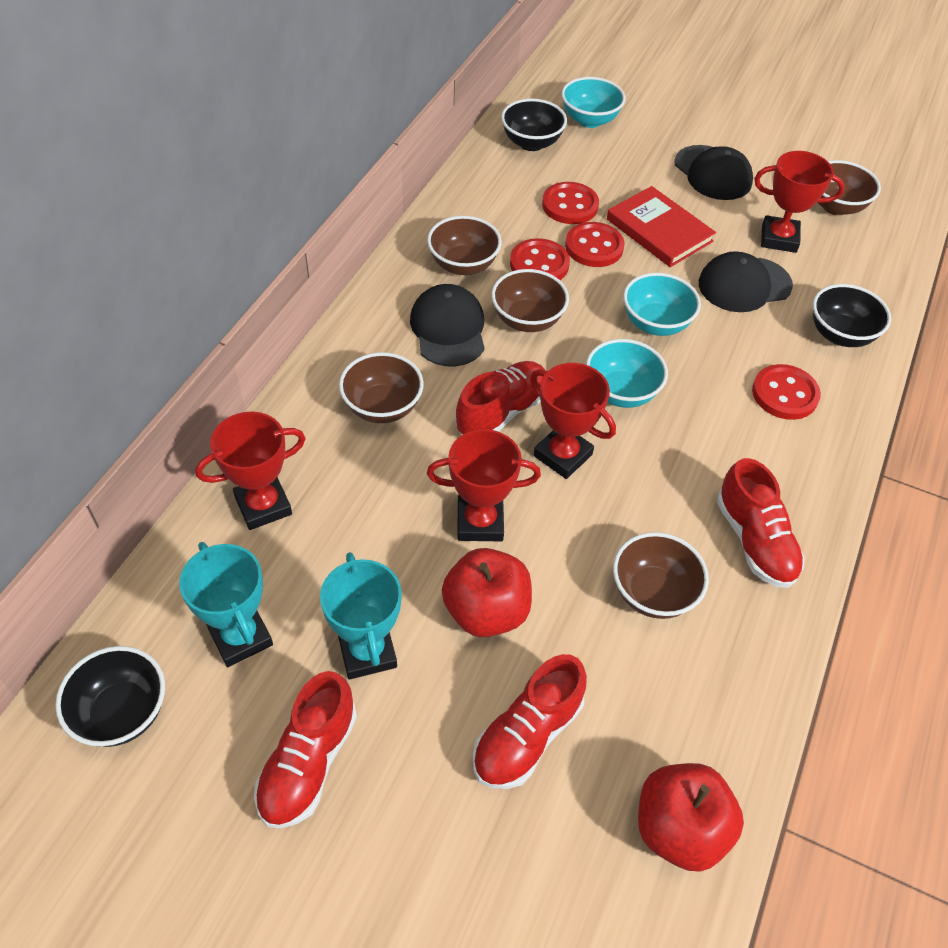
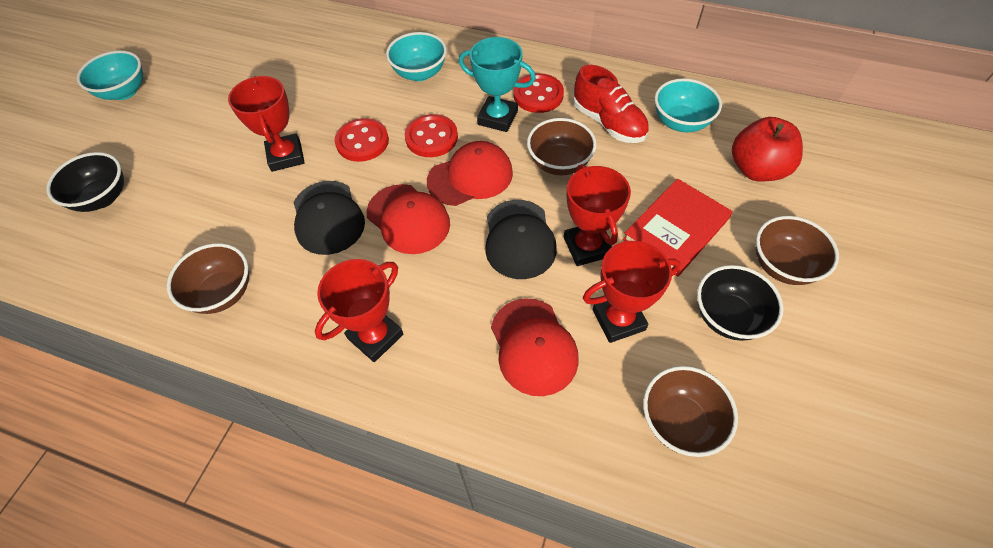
black bowl: 3 -> 2
black cap: 3 -> 2
brown bowl: 5 -> 4
red apple: 2 -> 1
red button: 4 -> 3
red cap: 0 -> 3
red shoe: 4 -> 1
turquoise trophy: 2 -> 1

